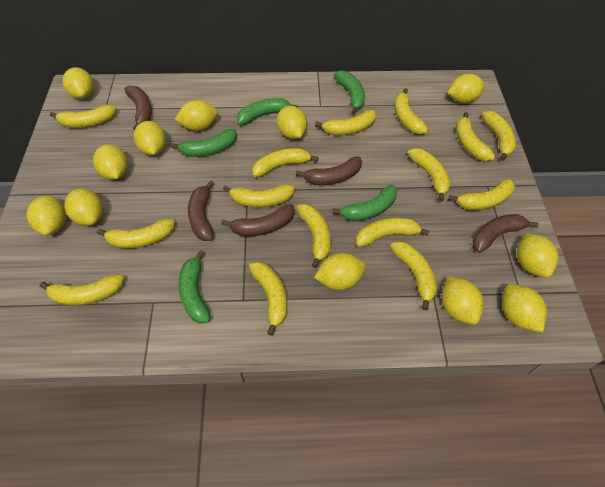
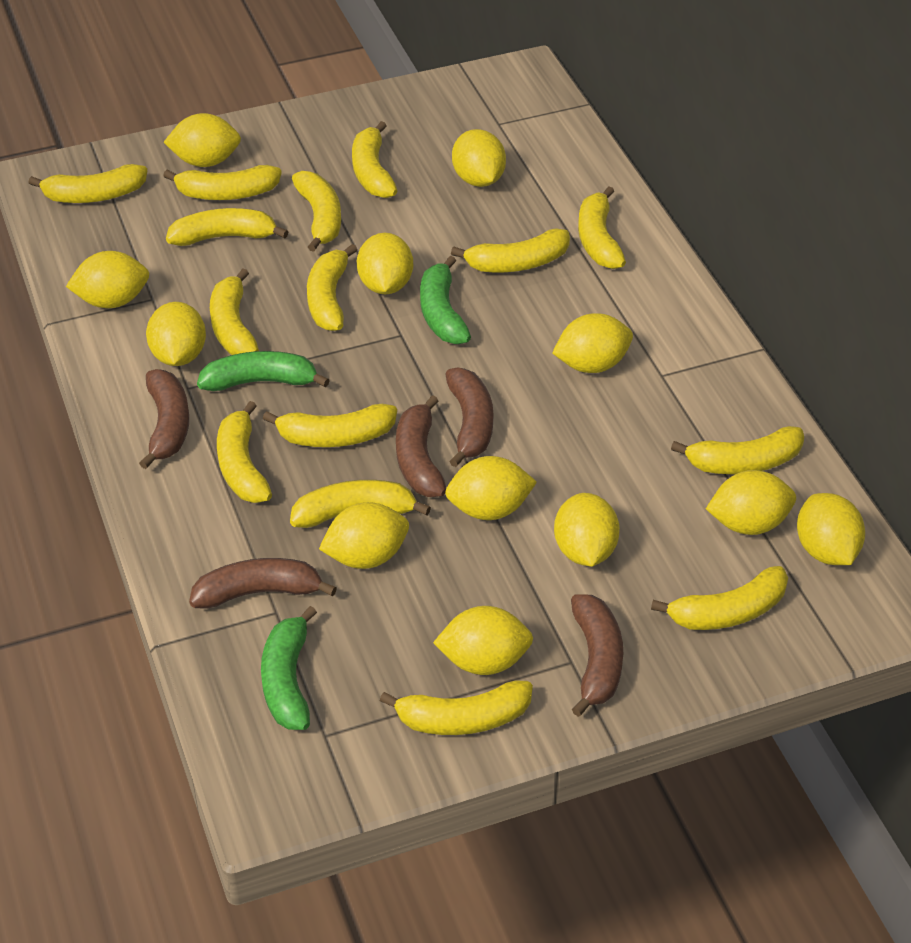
green banana: 5 -> 3

